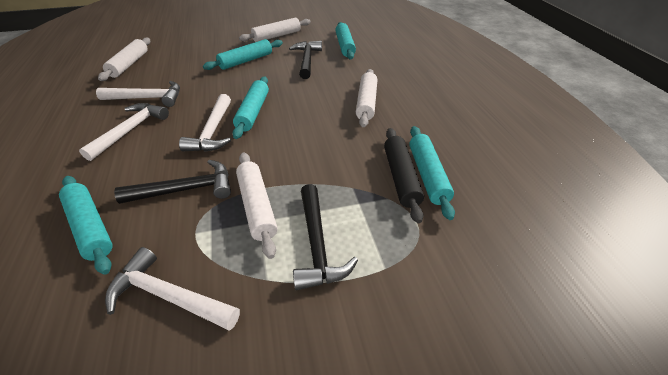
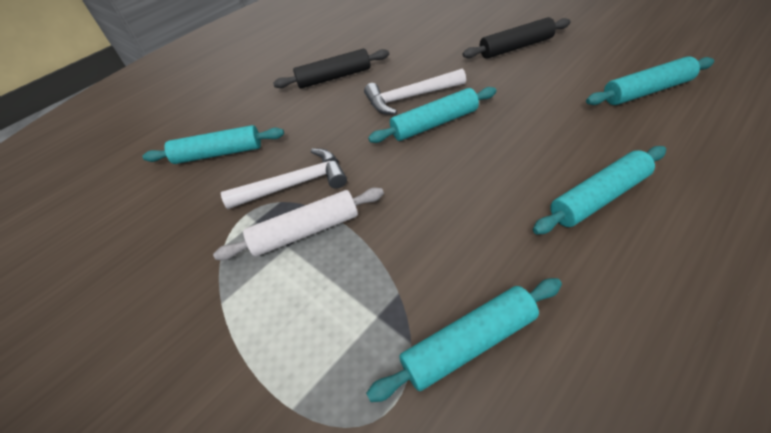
black hammer: 3 -> 0
black rolling pin: 1 -> 2
white hammer: 4 -> 2
white rolling pin: 4 -> 1

